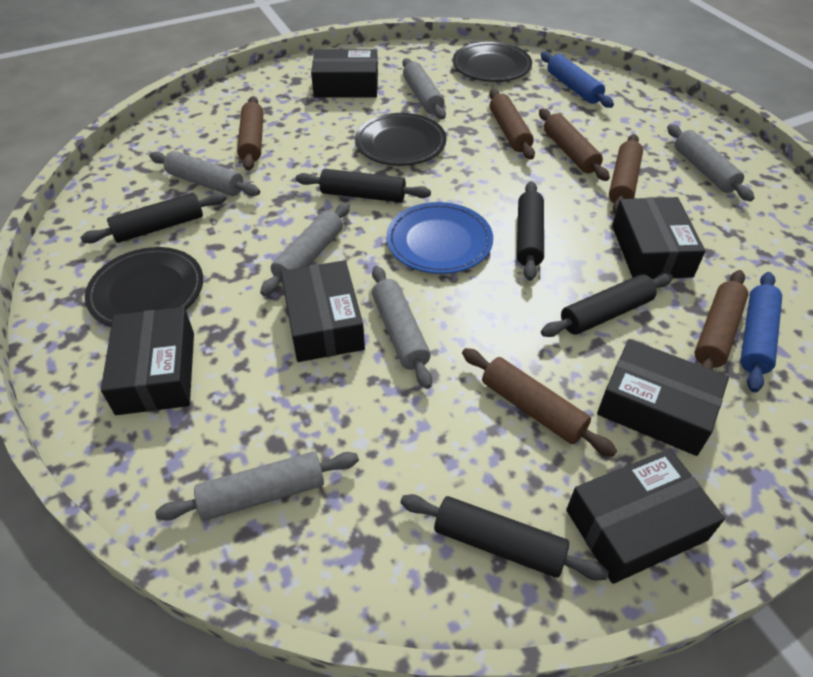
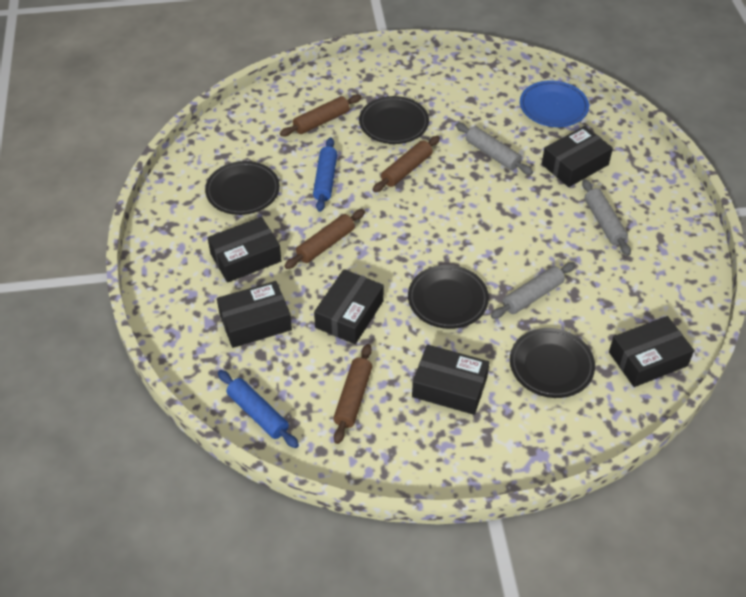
black plate: 3 -> 4
black rolling pin: 5 -> 0
brown rolling pin: 6 -> 4
grey rolling pin: 6 -> 3

